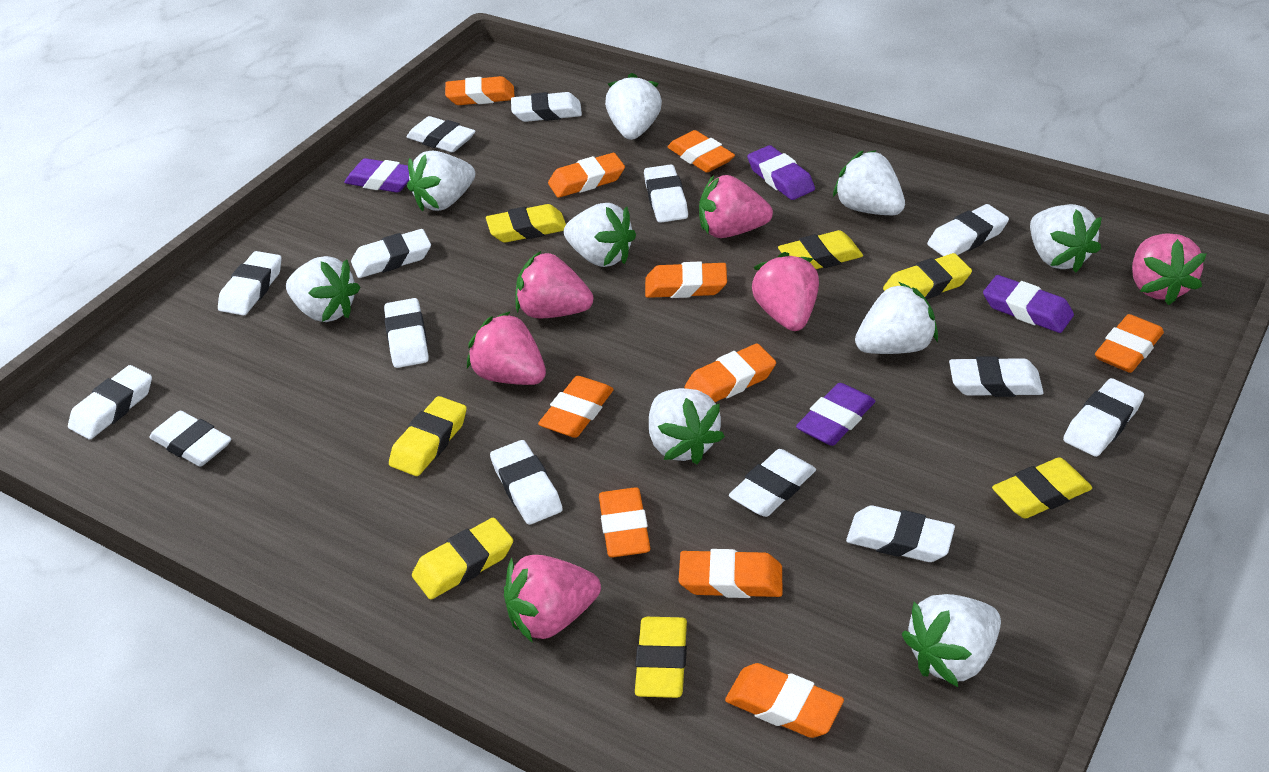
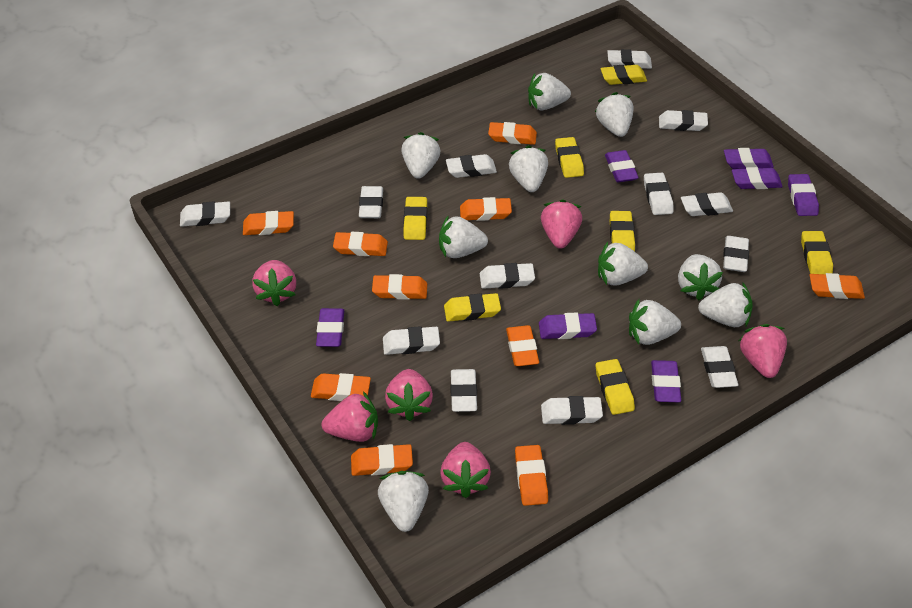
purple eraser: 4 -> 7
white eraser: 14 -> 13
white strawberry: 9 -> 10

